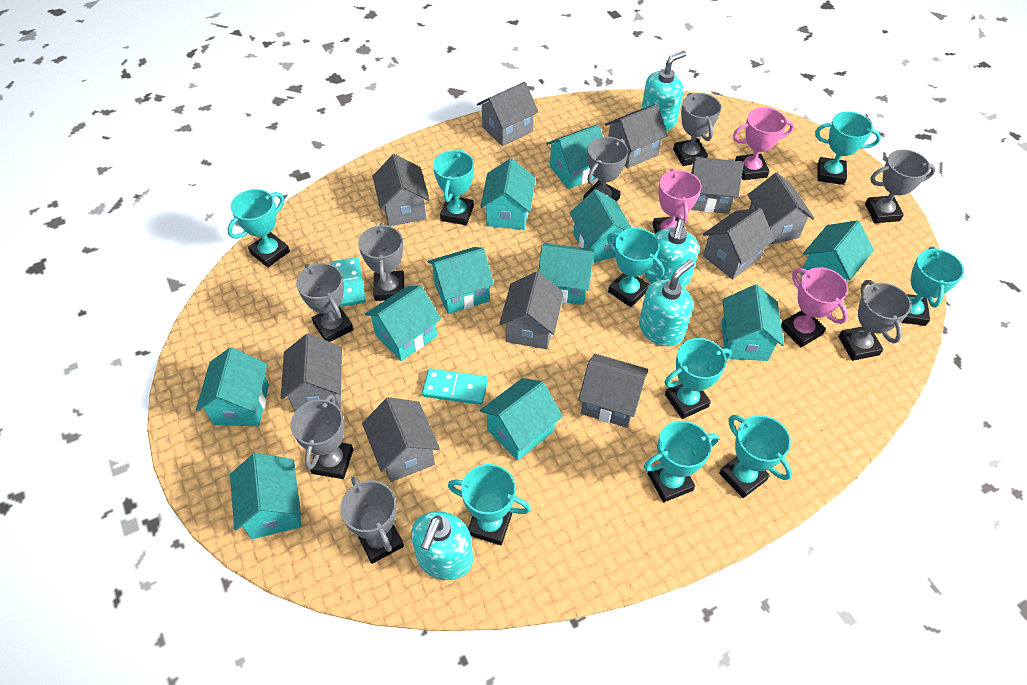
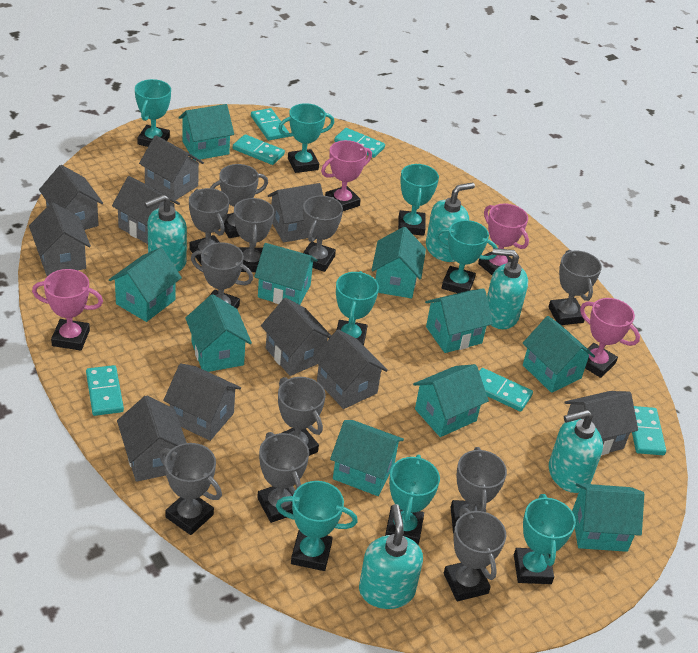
grey trophy: 8 -> 11
pink trophy: 3 -> 4
turquoise domino: 2 -> 6
turquoise house: 11 -> 10
turquoise soap dispenser: 4 -> 5
turquoise trophy: 9 -> 8

